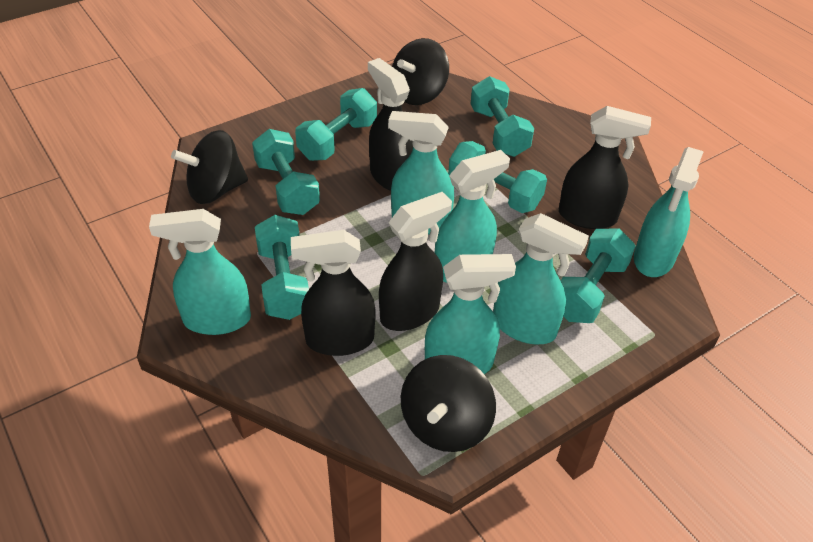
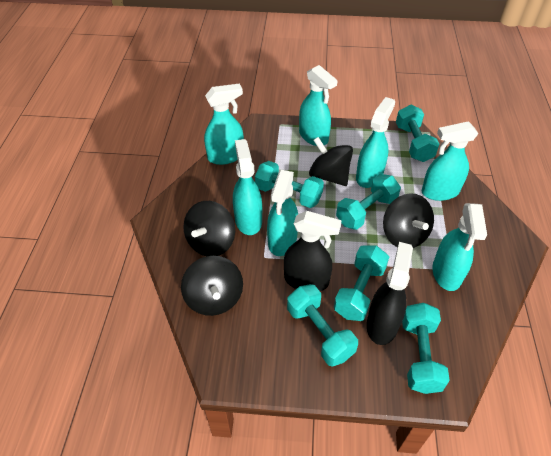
black spinning top: 3 -> 4
black spray bottle: 4 -> 2
turquoise spray bottle: 6 -> 7

